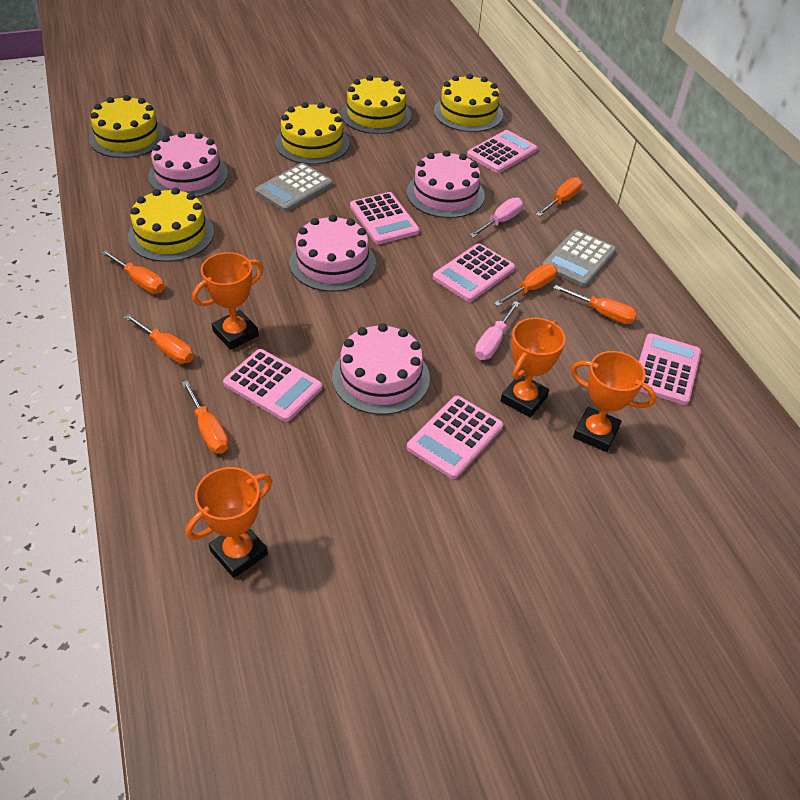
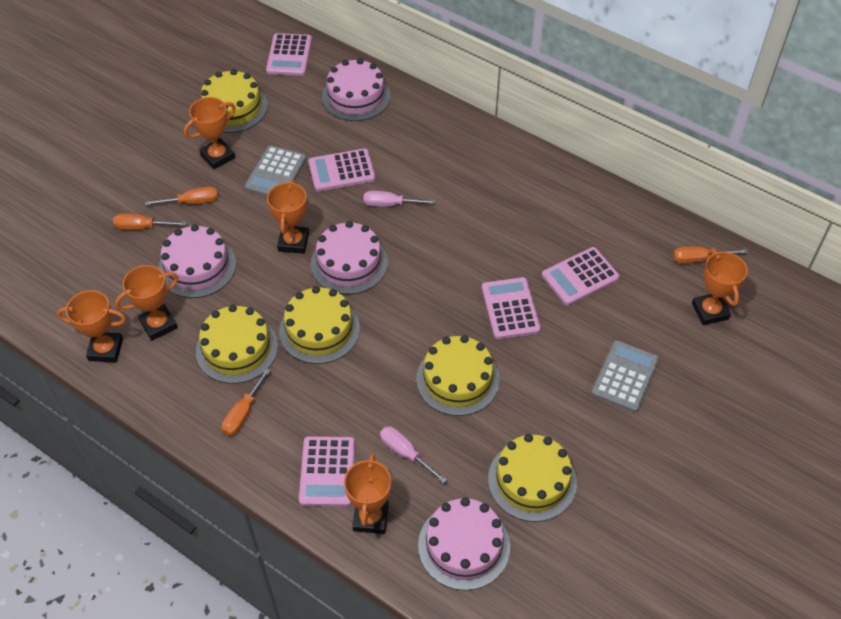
orange screwdriver: 6 -> 4
orange trophy: 4 -> 6
pink calculator: 6 -> 5

